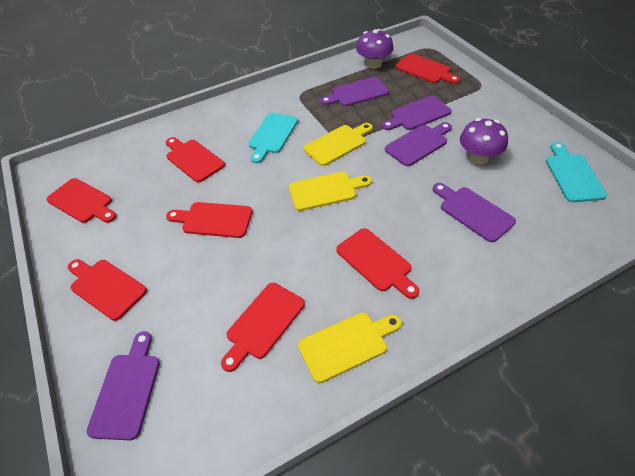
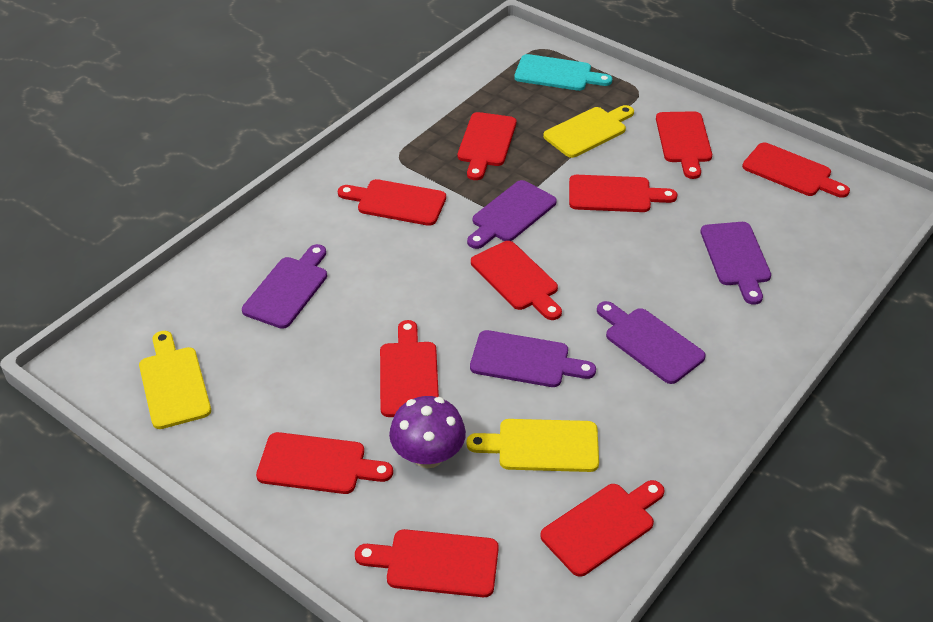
purple mushroom: 2 -> 1
red cutting board: 7 -> 10
turquoise cutting board: 2 -> 1

